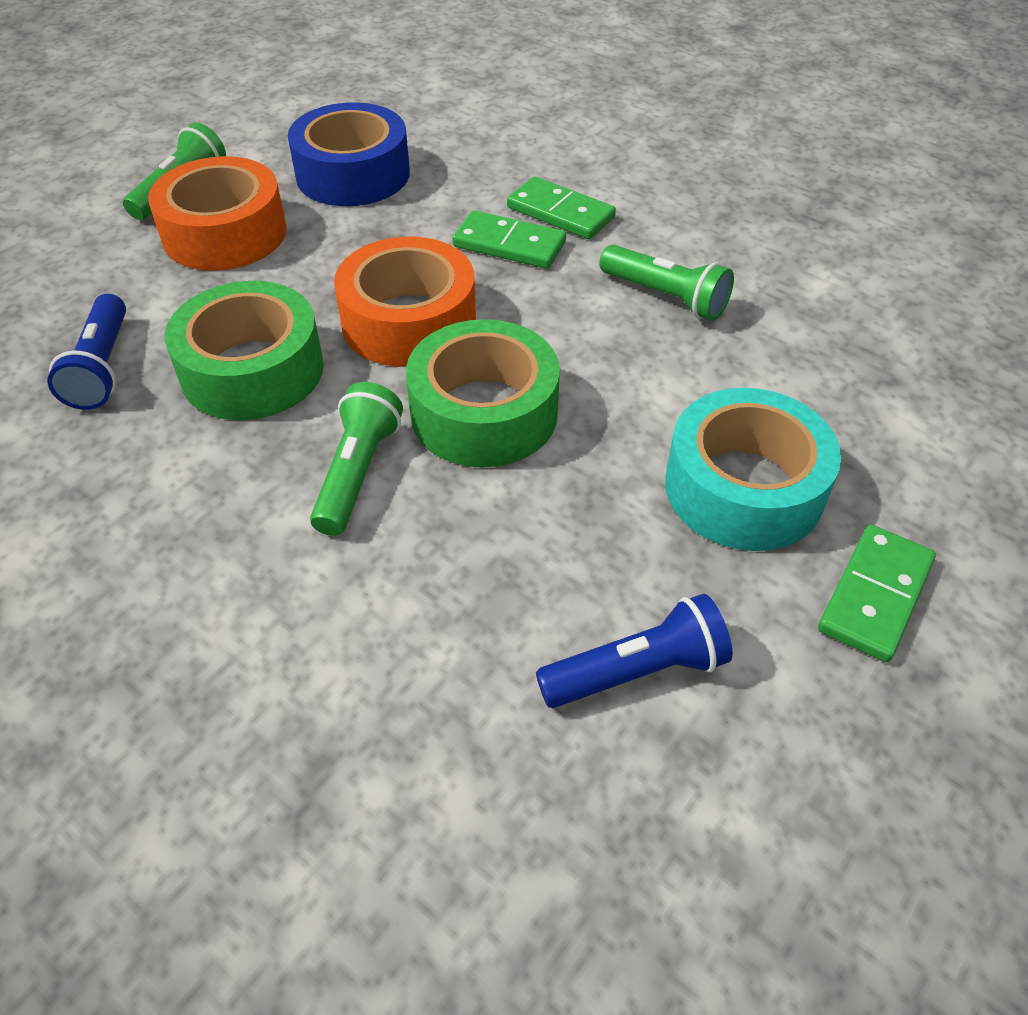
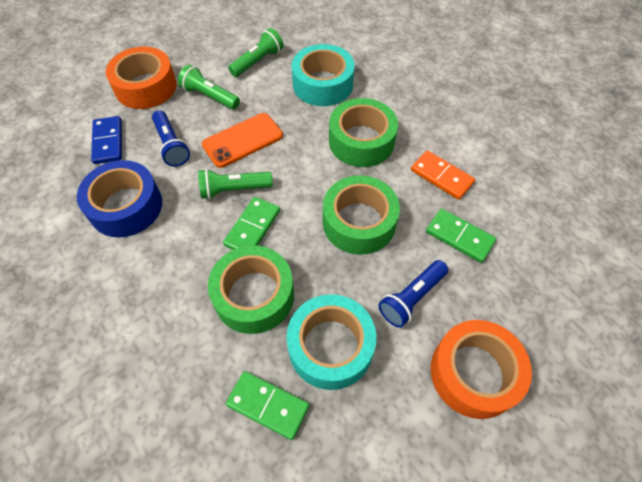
blue domino: 0 -> 1
green tape: 2 -> 3
orange domino: 0 -> 1
orange phone: 0 -> 1
turquoise tape: 1 -> 2

